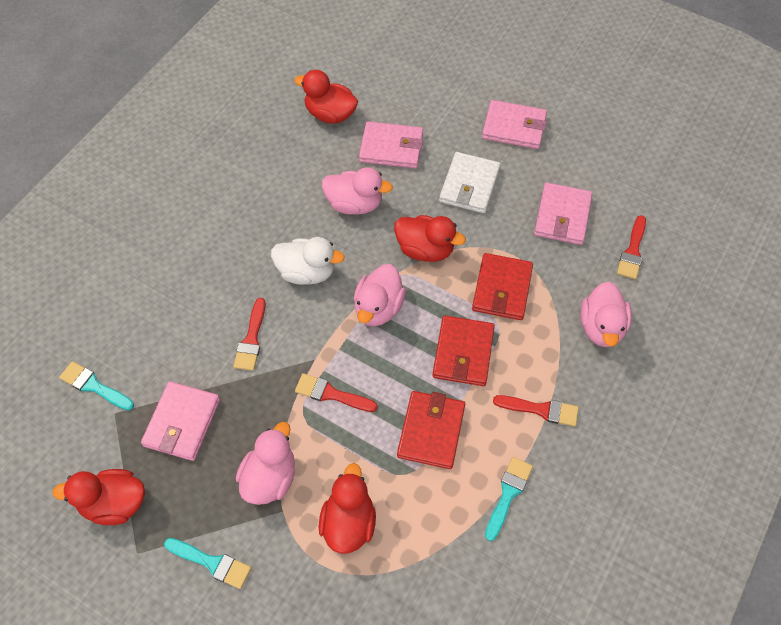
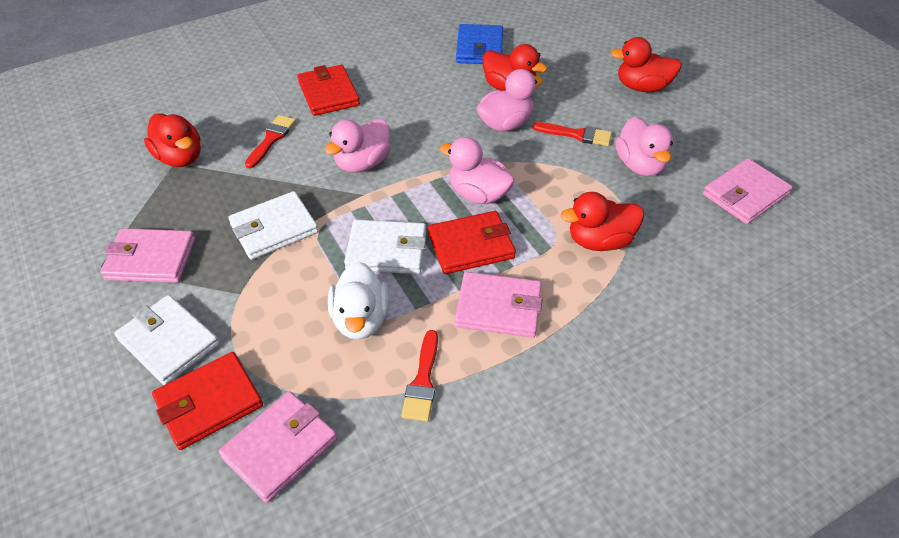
blue wallet: 0 -> 1
red brush: 4 -> 3
turquoise brush: 3 -> 0
white wallet: 1 -> 3

